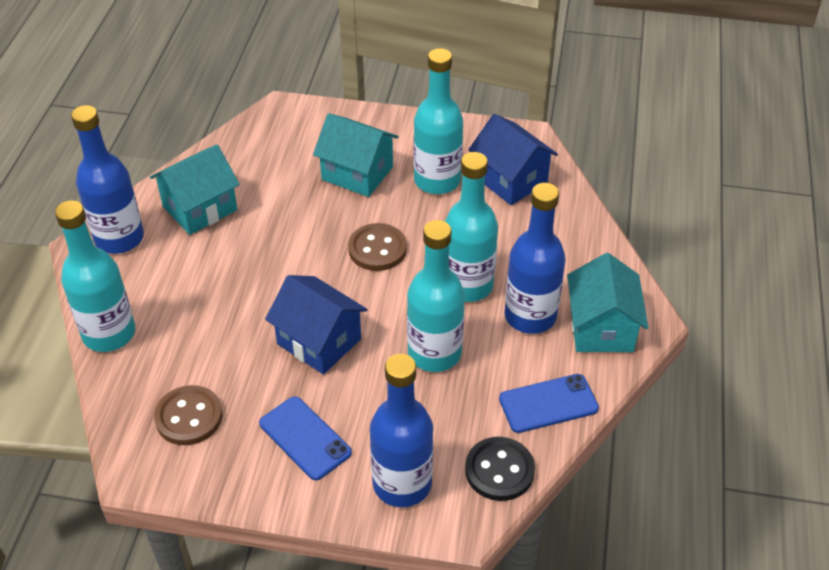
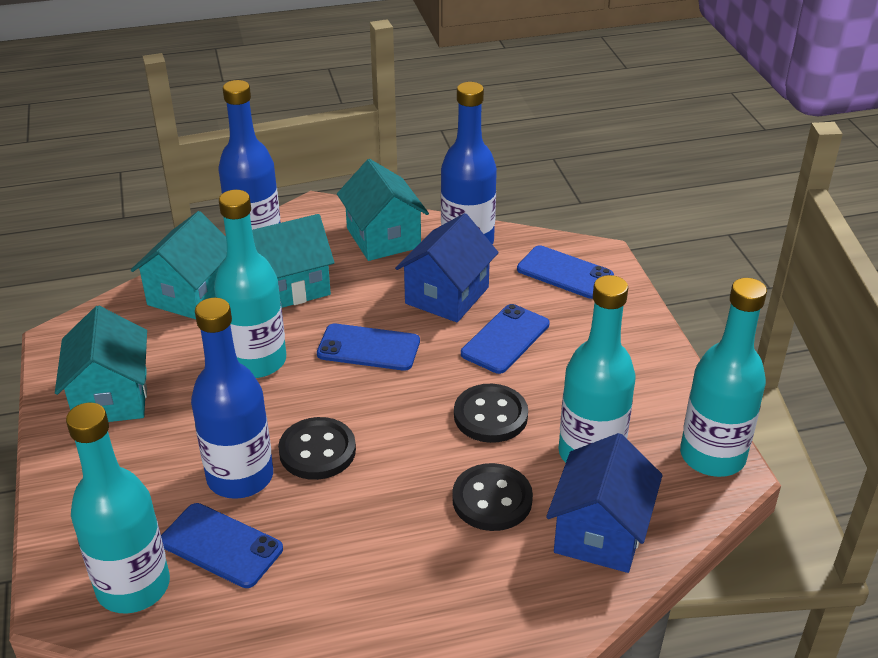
black button: 1 -> 3
blue phone: 2 -> 4
brown button: 2 -> 0
turquoise house: 3 -> 4

